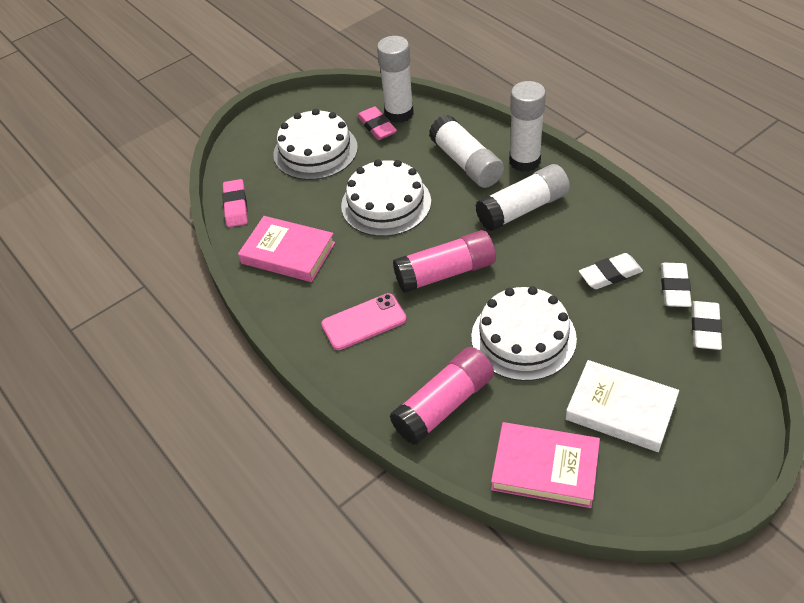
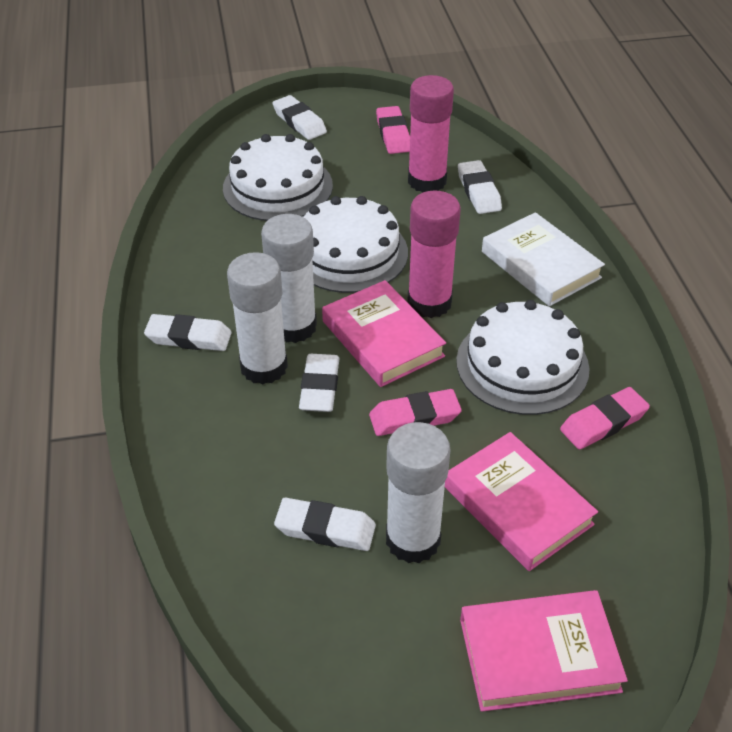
pink book: 2 -> 3
pink eraser: 2 -> 3
pink phone: 1 -> 0
white eraser: 3 -> 5
white glue stick: 4 -> 3

